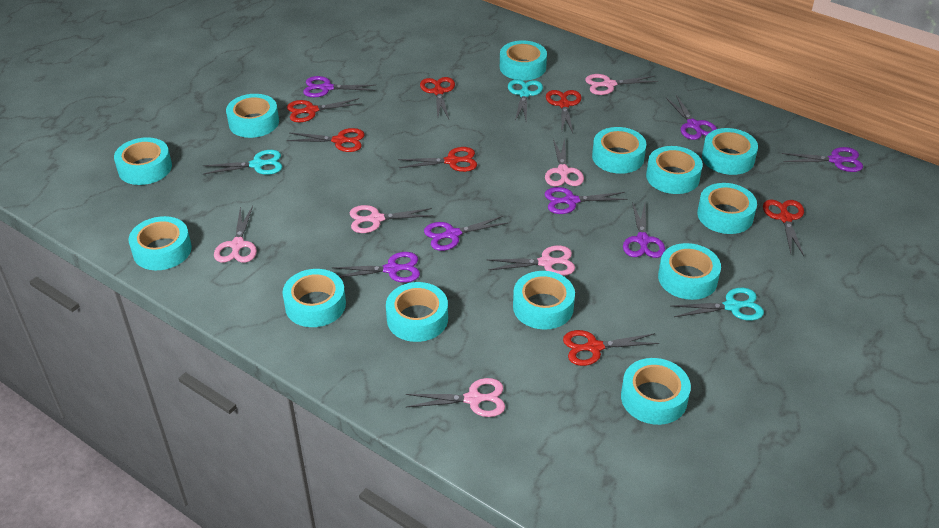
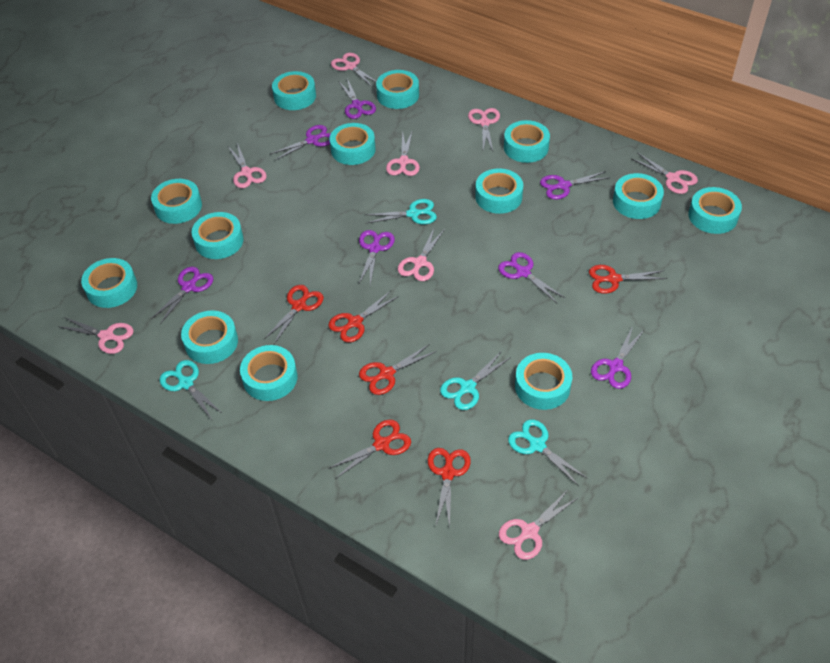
pink scissors: 6 -> 8
red scissors: 7 -> 6
turquoise scissors: 3 -> 4

